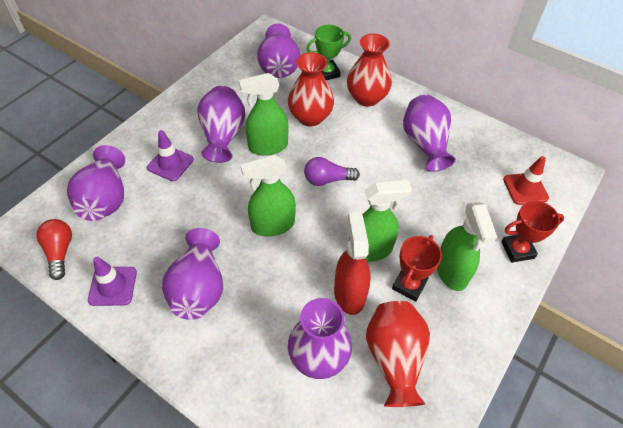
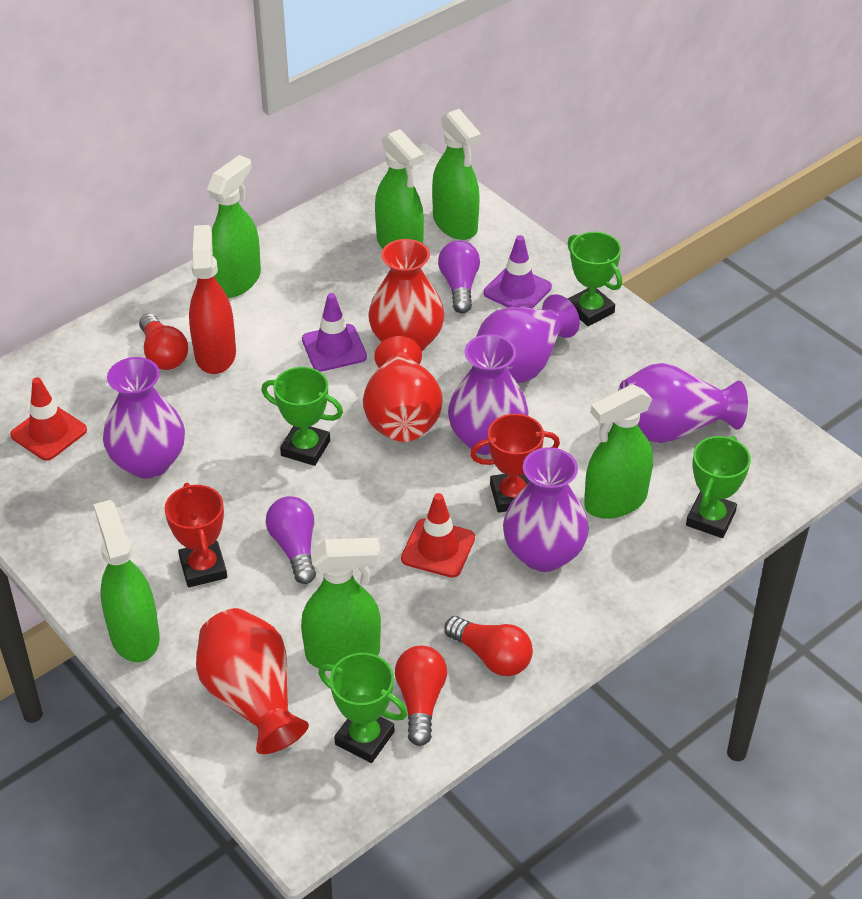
green spray bottle: 4 -> 6
green trophy: 1 -> 4
purple light bulb: 1 -> 2
purple vase: 6 -> 5
red light bulb: 1 -> 3
red traffic cone: 1 -> 2

